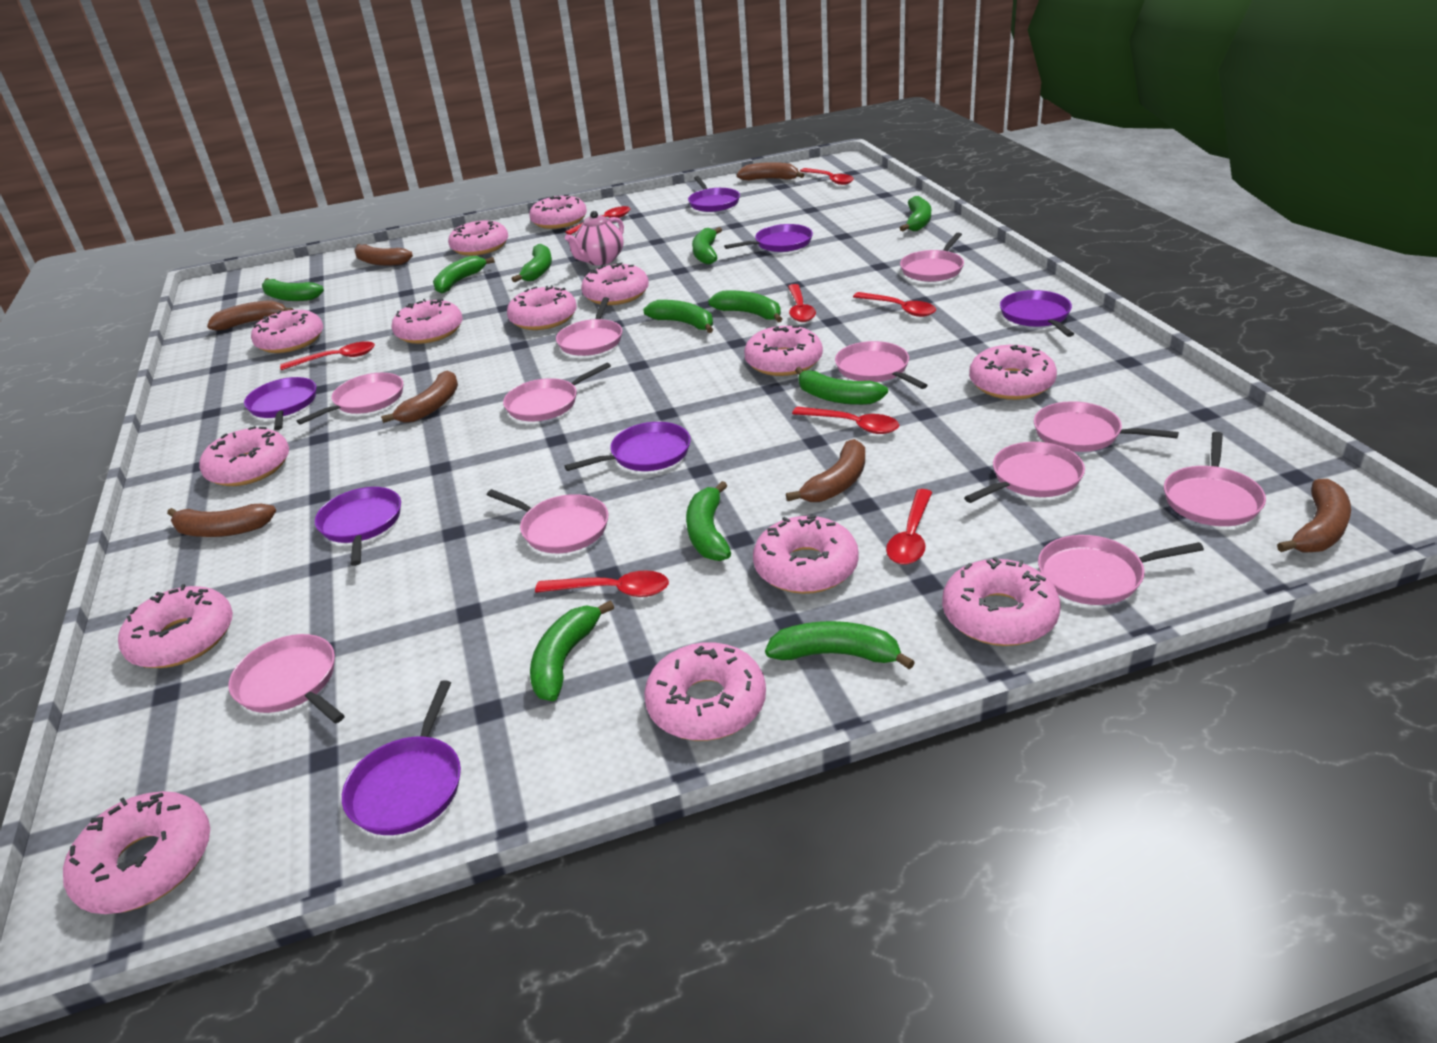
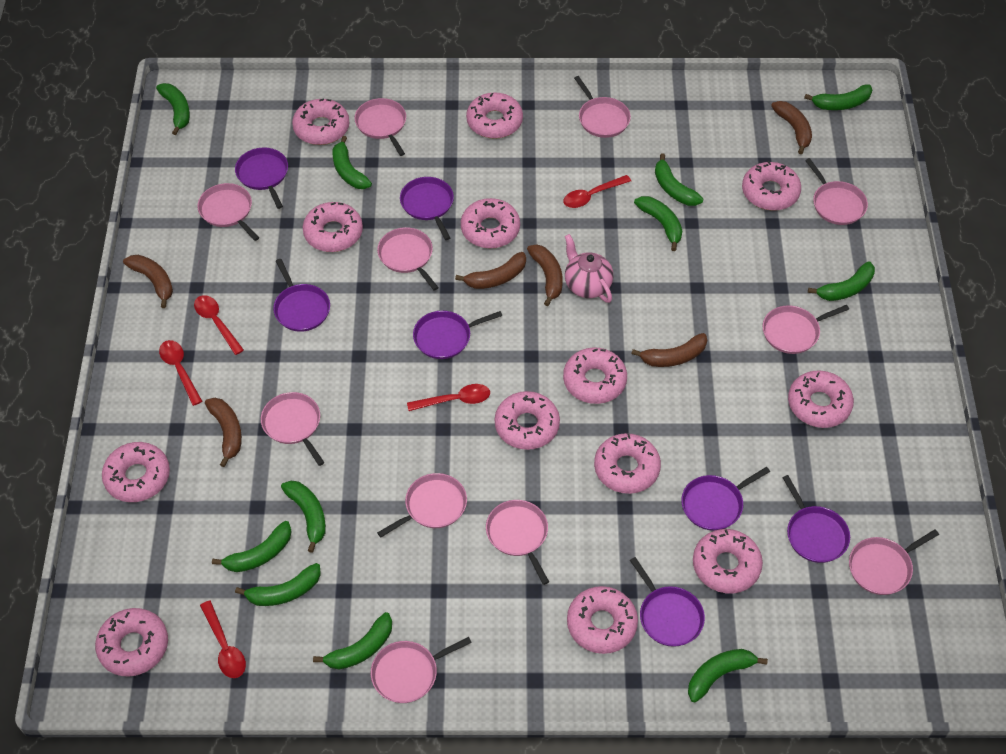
brown banana: 7 -> 6
pink donut: 14 -> 13
red spoon: 8 -> 5

